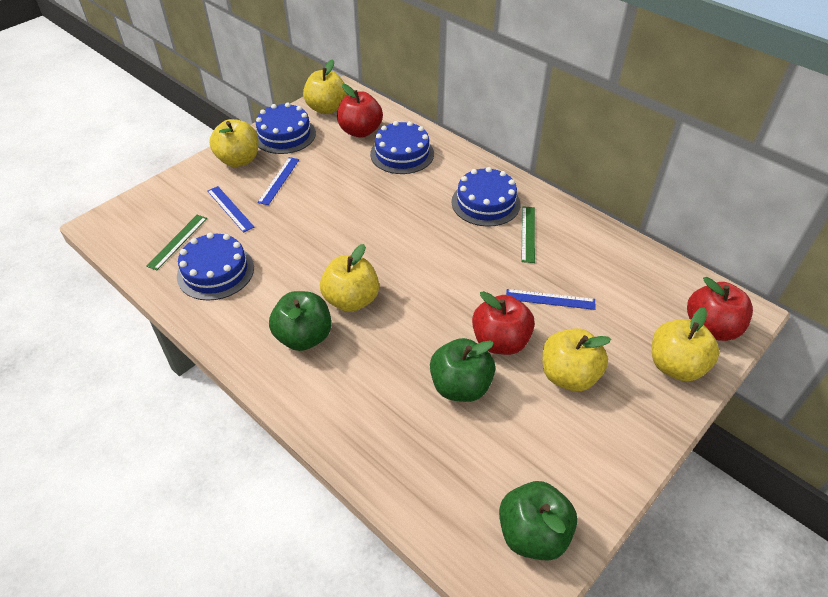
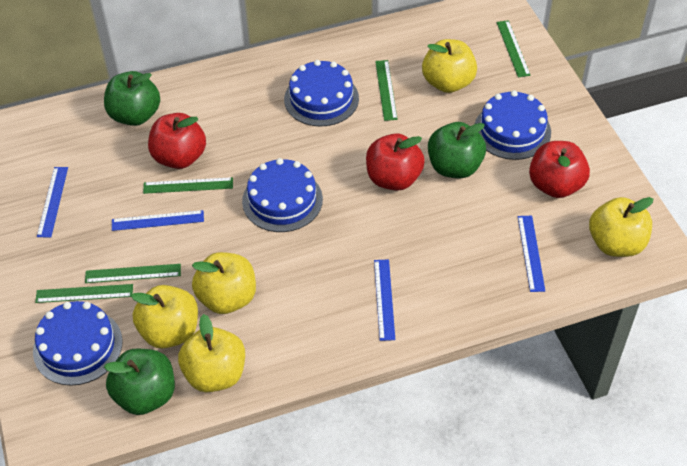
blue ruler: 3 -> 4
green ruler: 2 -> 5

